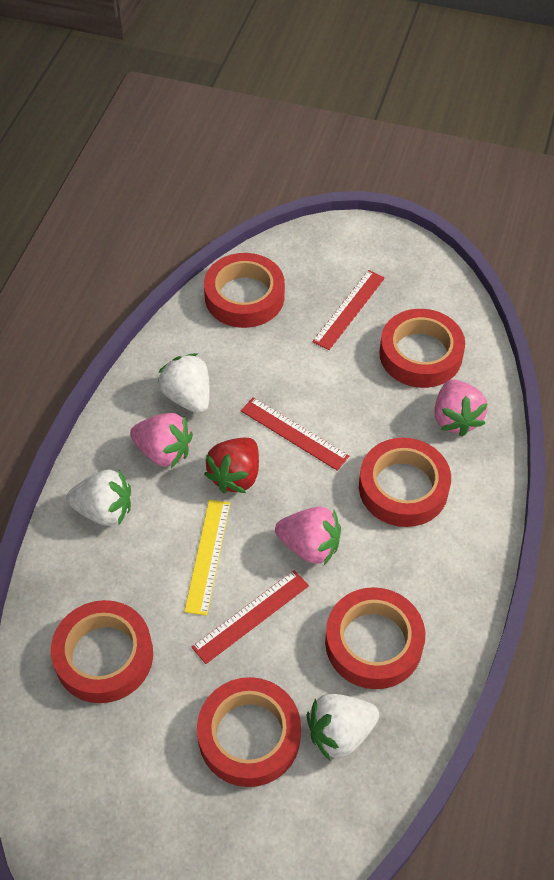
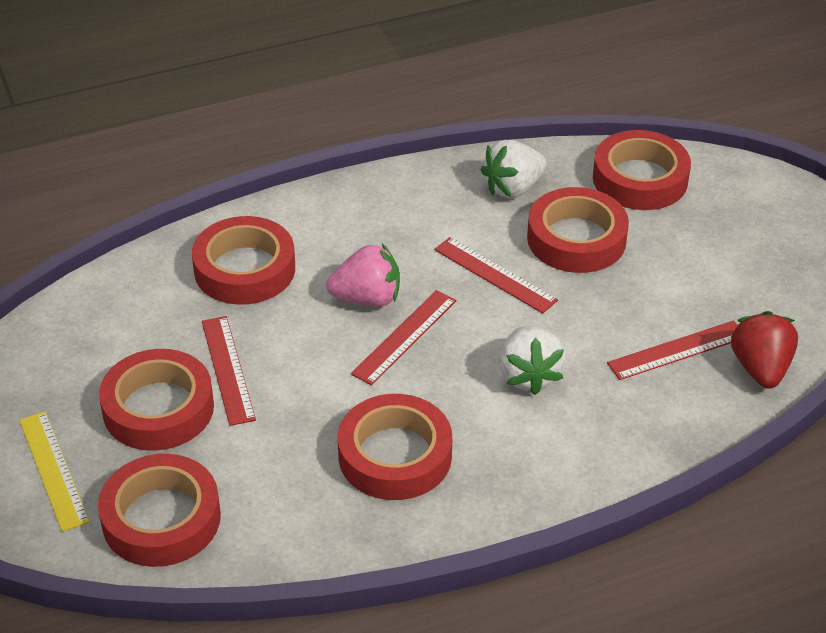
pink strawberry: 3 -> 1
red ruler: 3 -> 4
white strawberry: 3 -> 2

